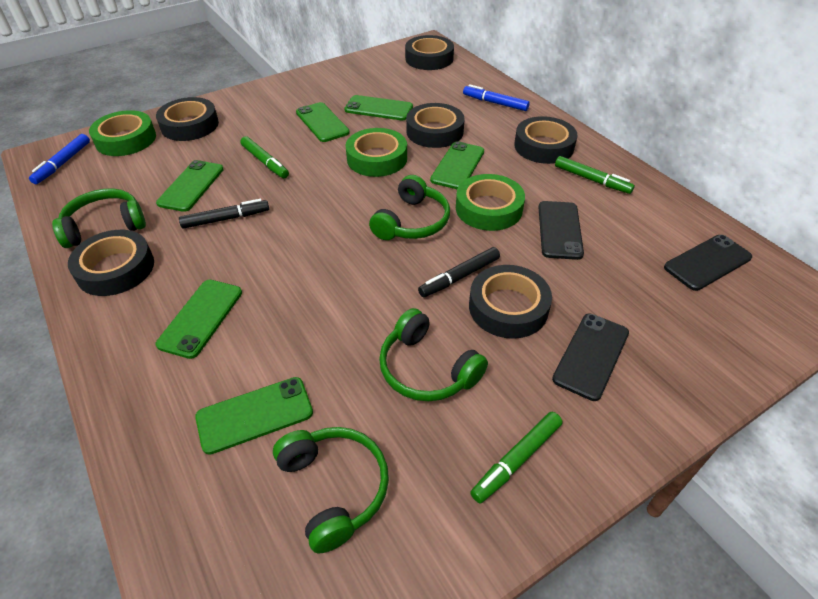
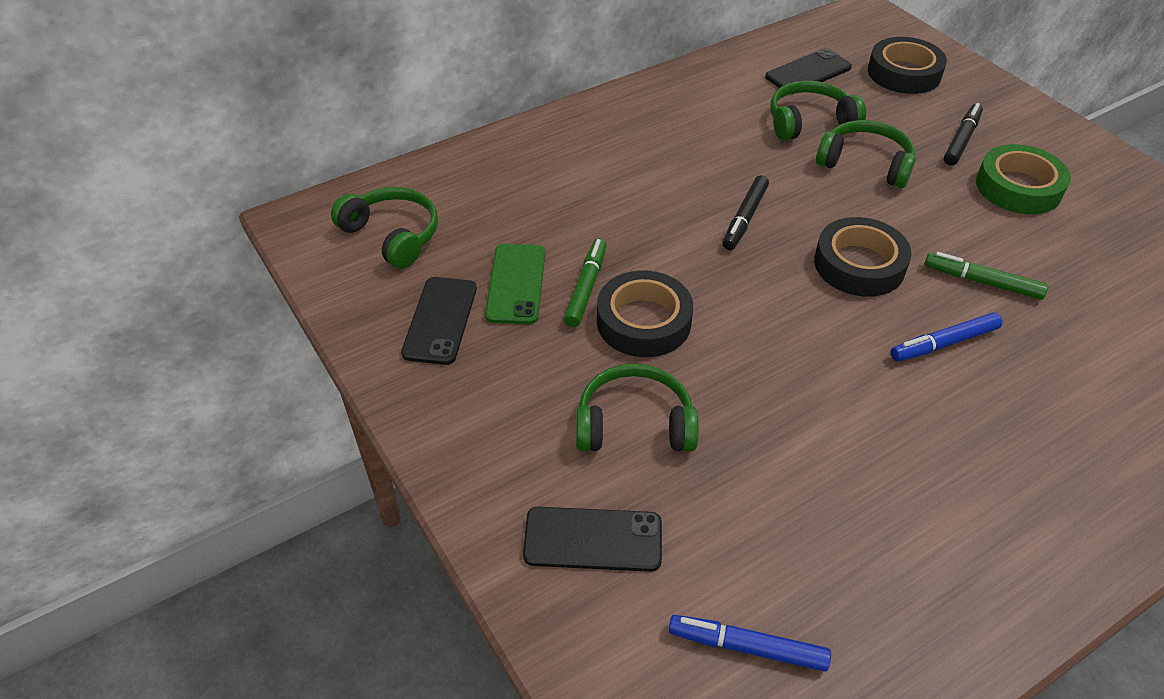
black tape: 6 -> 3
green marker: 3 -> 2
green phone: 6 -> 1
green tape: 3 -> 1

